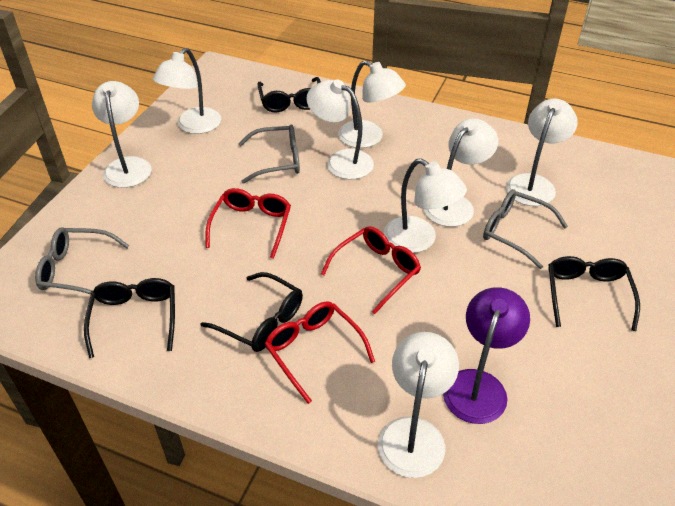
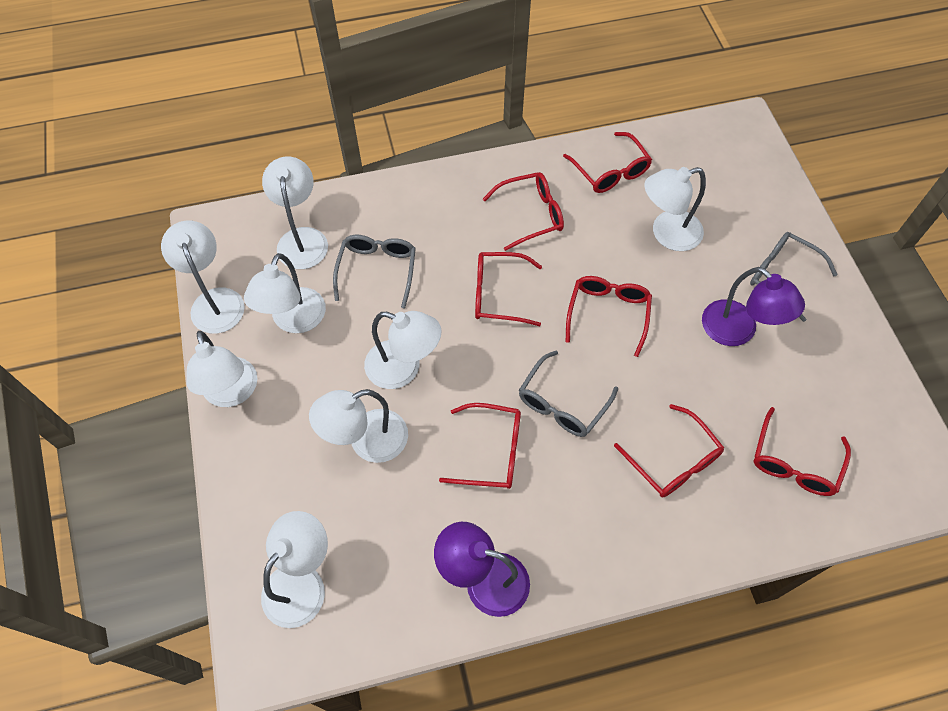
black glasses: 4 -> 0
purple lamp: 1 -> 2
red glasses: 3 -> 7

